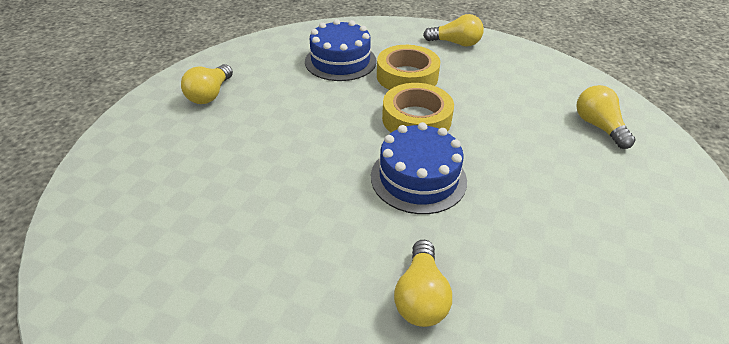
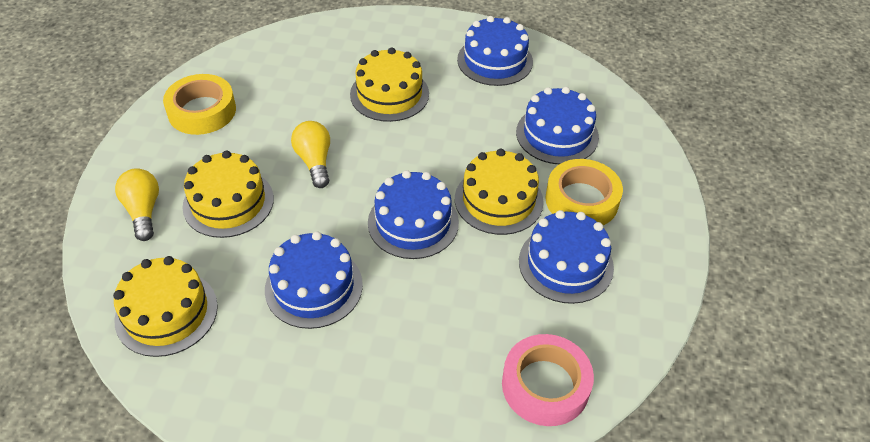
blue cake: 2 -> 5
pink tape: 0 -> 1
yellow cake: 0 -> 4
yellow light bulb: 4 -> 2

